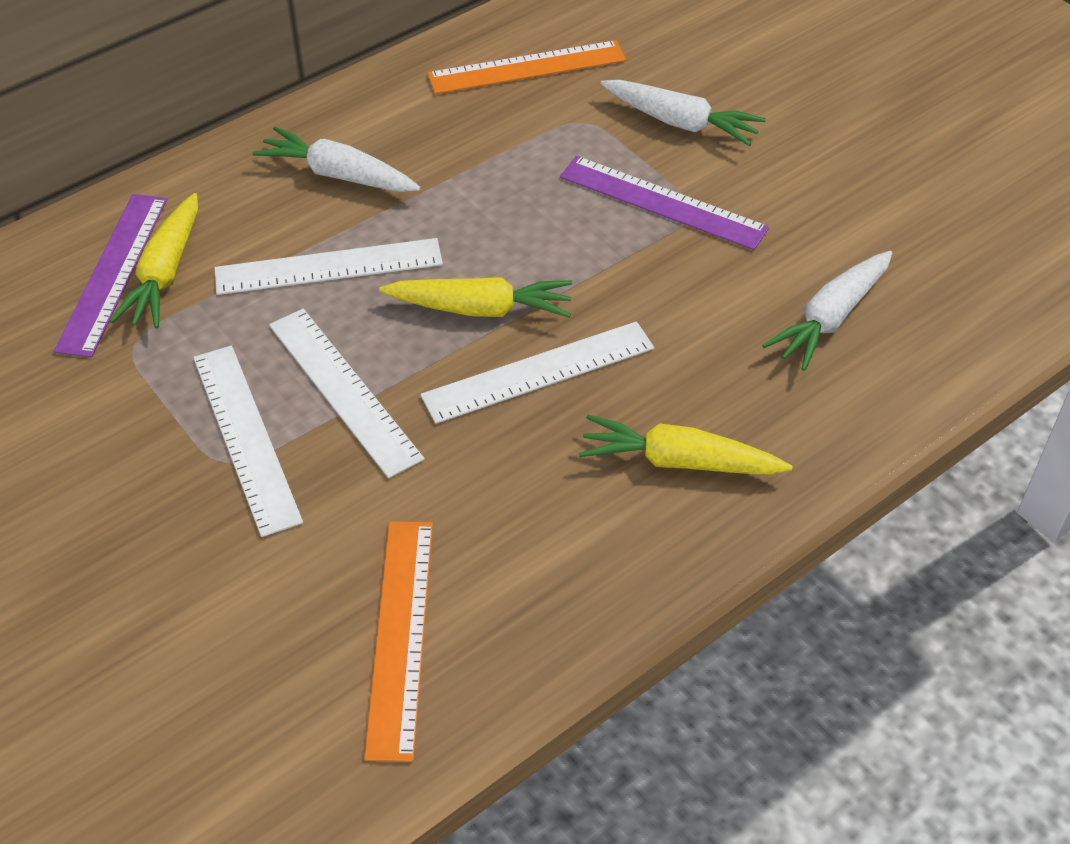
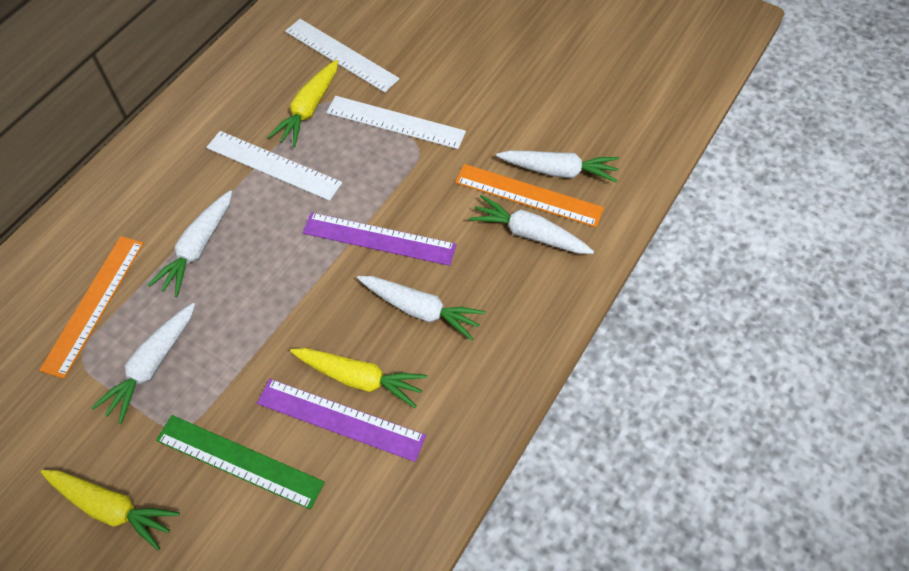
green ruler: 0 -> 1
white carrot: 3 -> 5
white ruler: 4 -> 3

